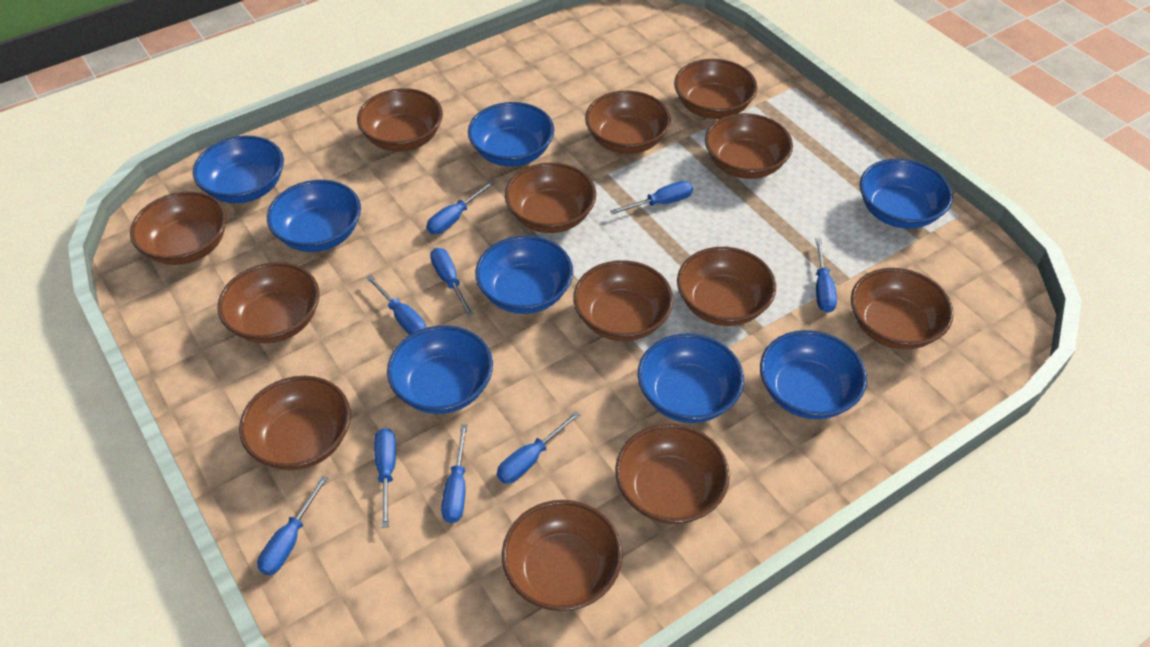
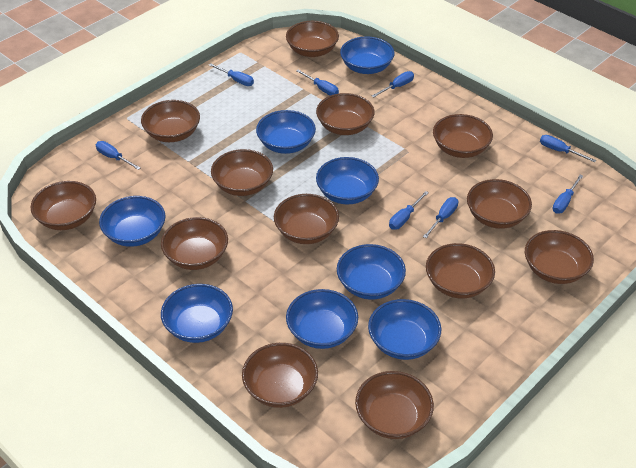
blue screwdriver: 9 -> 8

